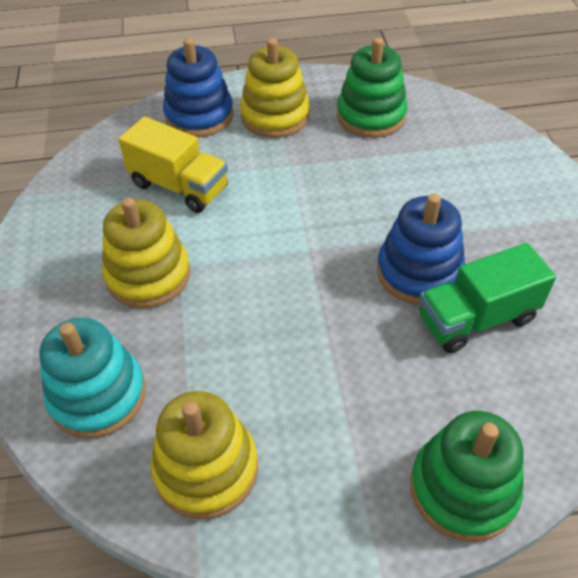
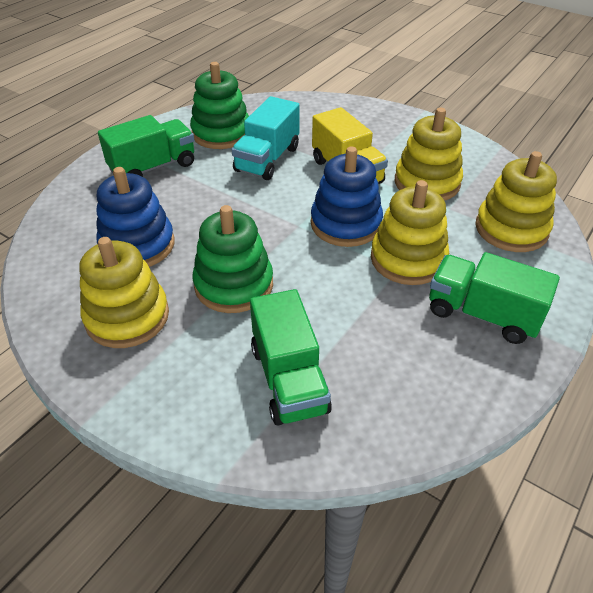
green truck: 1 -> 3
turquoise stacking toy: 1 -> 0
turquoise truck: 0 -> 1
yellow stacking toy: 3 -> 4

